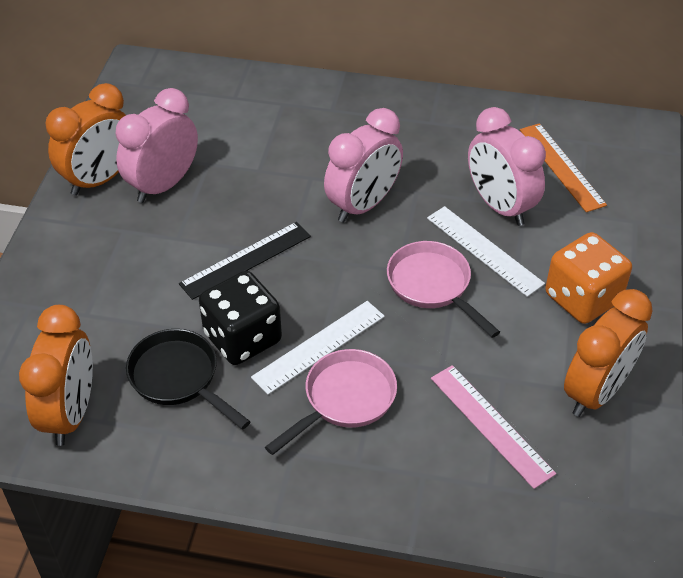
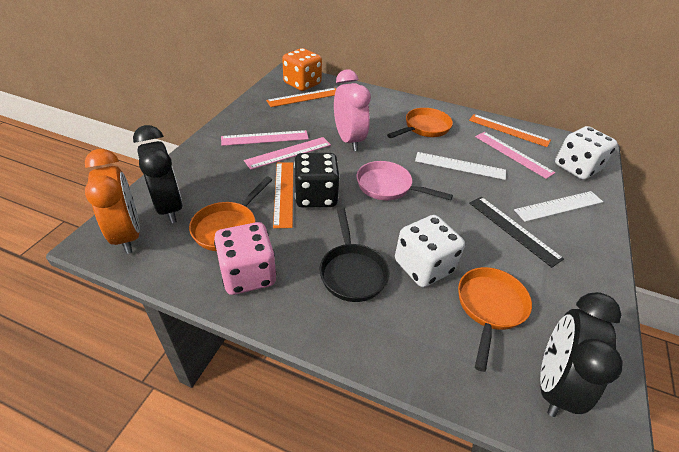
black clock: 0 -> 2
orange clock: 3 -> 1
orange pan: 0 -> 3
orange ruler: 1 -> 3
pink clock: 3 -> 1
pink dice: 0 -> 1
pink pan: 2 -> 1
pink ruler: 1 -> 3
white dice: 0 -> 2

